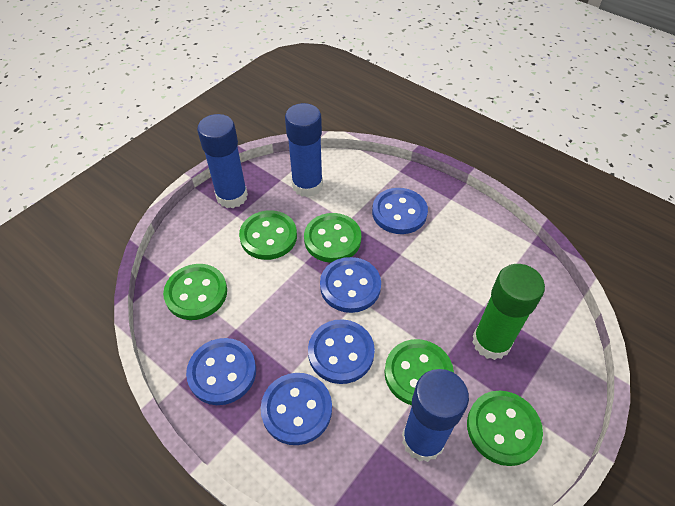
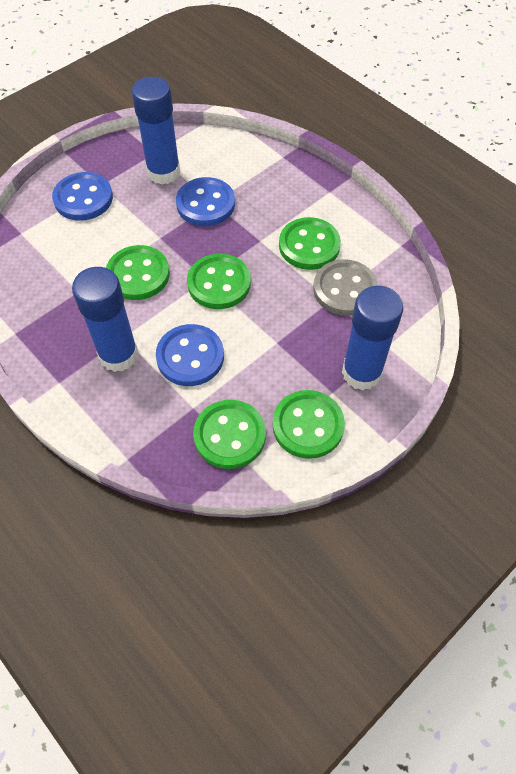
blue button: 5 -> 3
green glue stick: 1 -> 0
grey button: 0 -> 1

